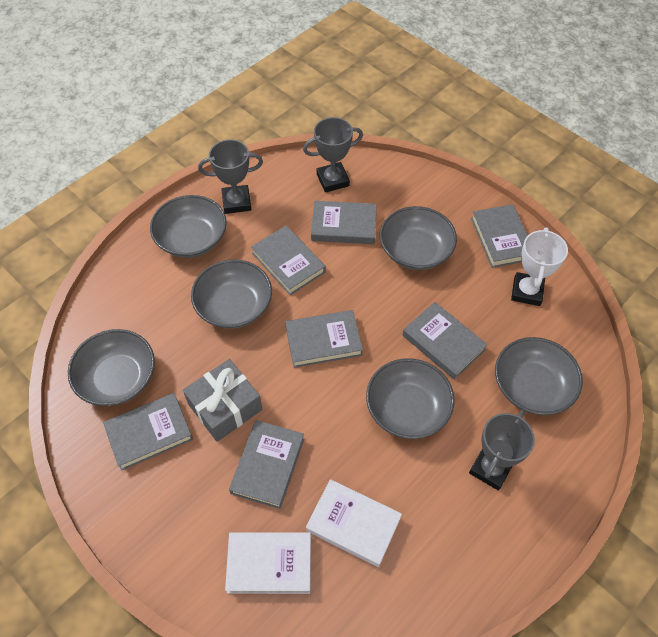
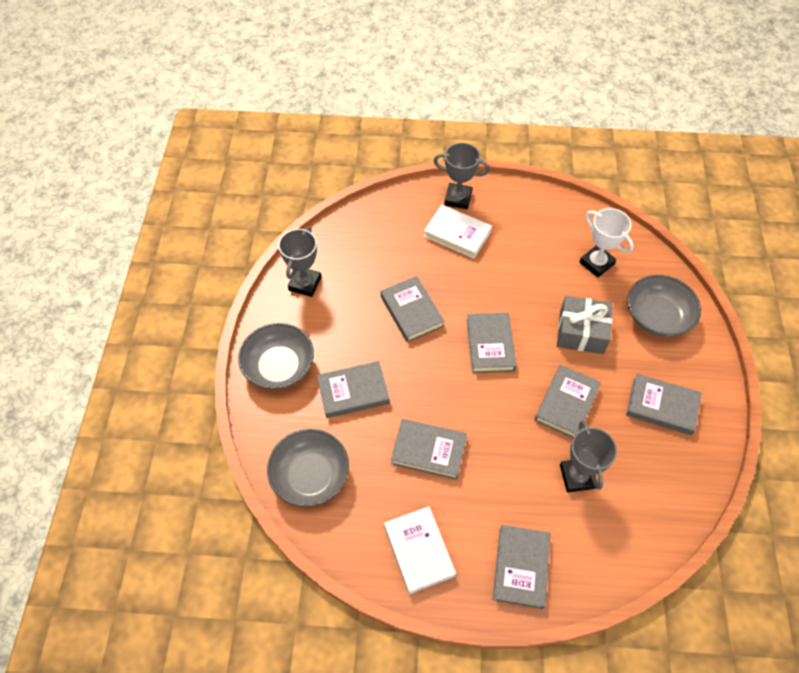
grey bowl: 6 -> 3

